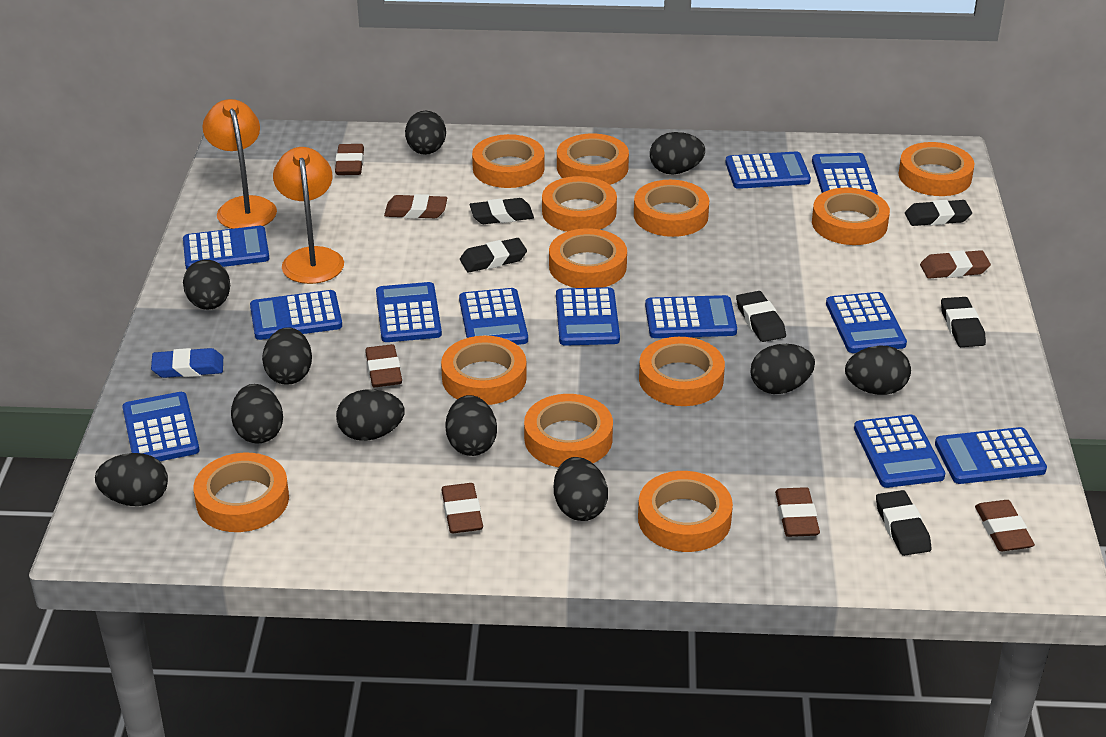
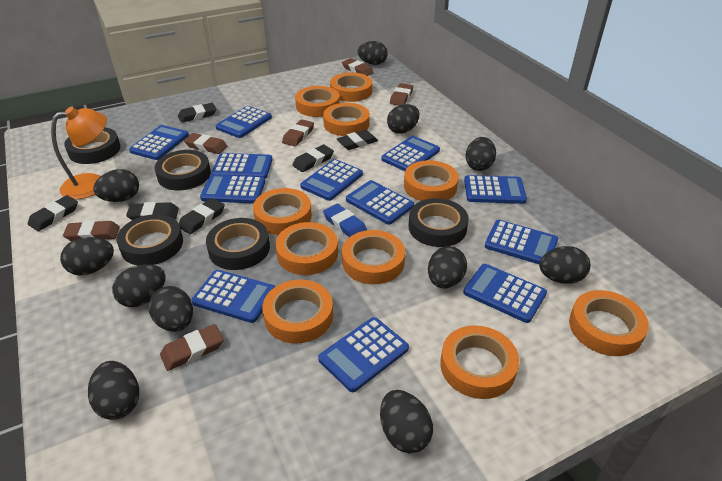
black tape: 0 -> 5
brown eraser: 7 -> 6
orange lamp: 2 -> 1
orange tape: 12 -> 10

